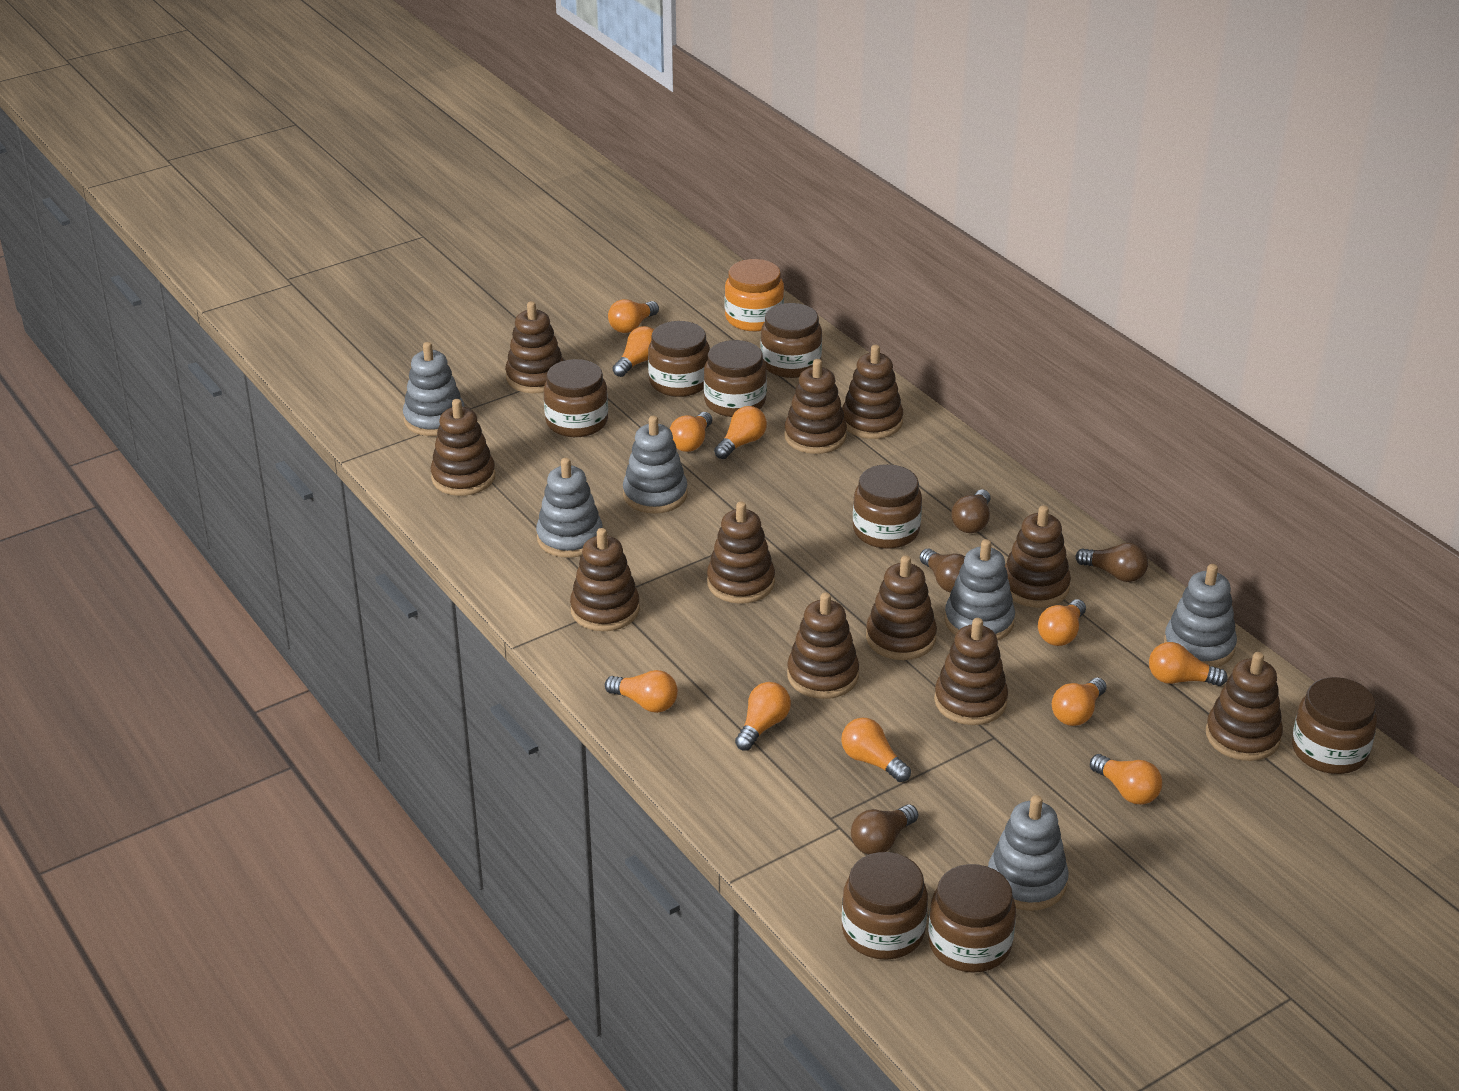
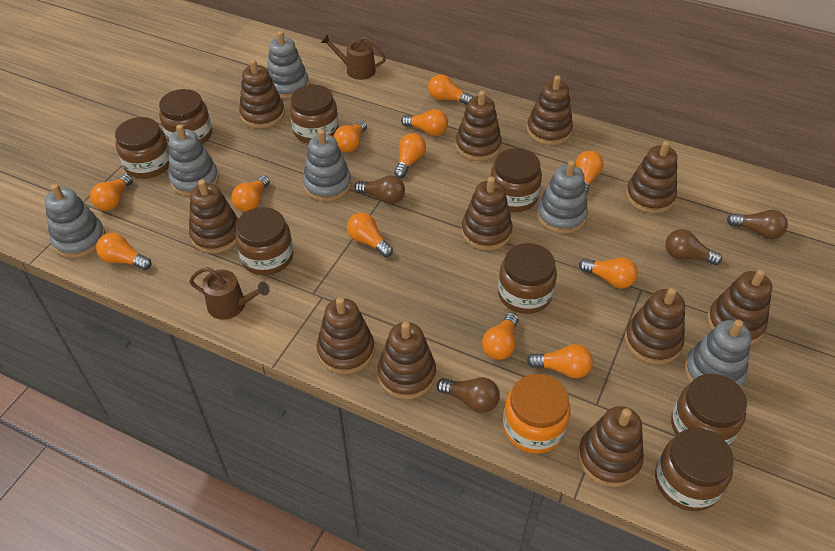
brown watering can: 0 -> 2
orange light bulb: 11 -> 12

